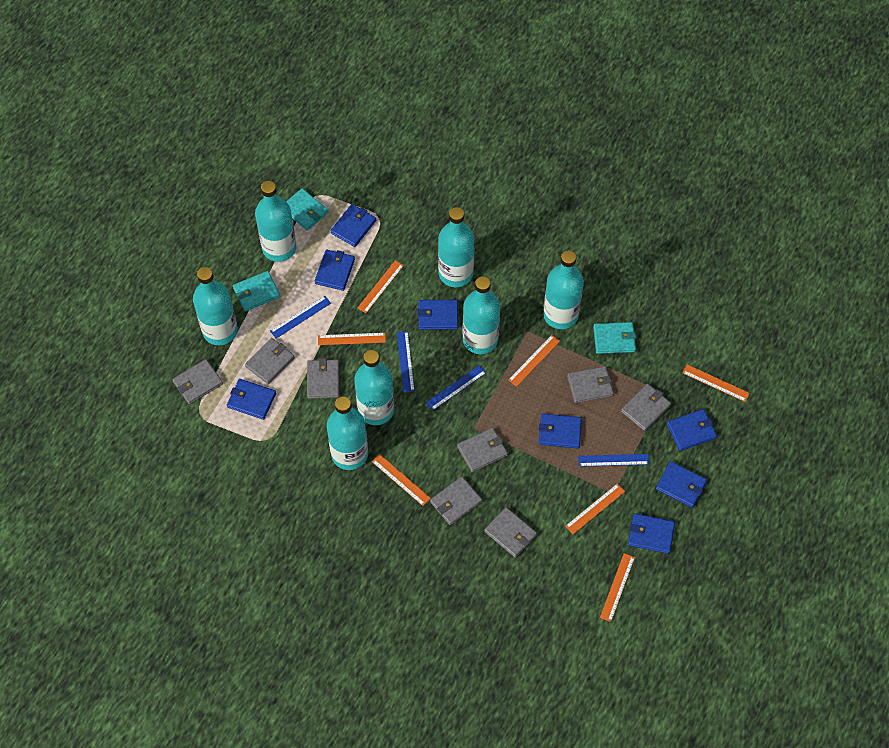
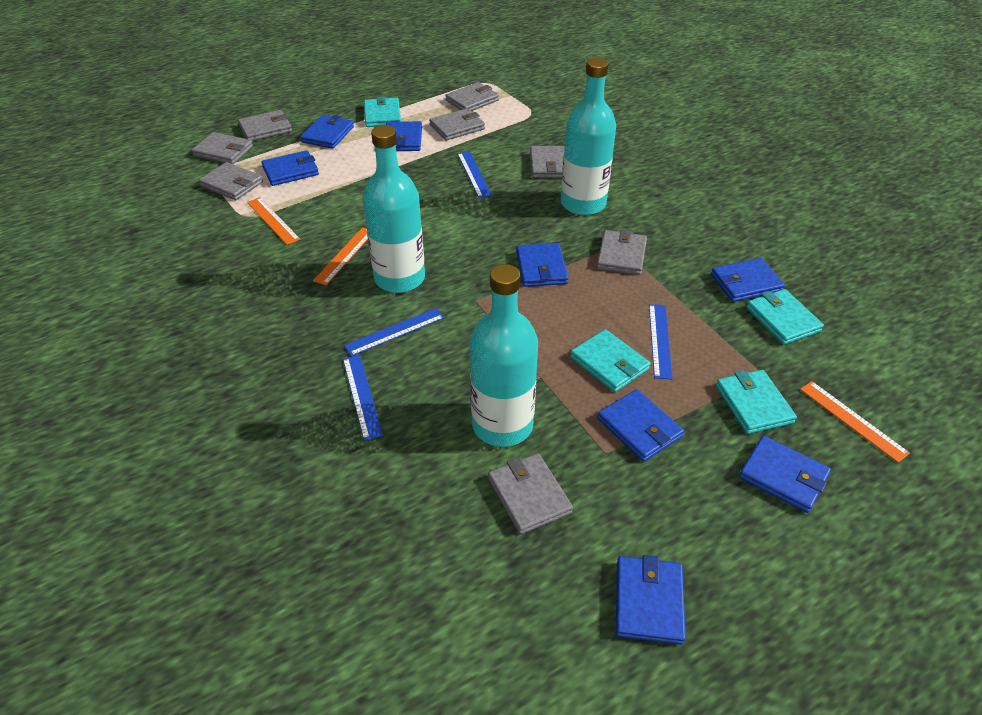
orange ruler: 7 -> 3
turquoise bottle: 7 -> 3
turquoise wallet: 3 -> 4

